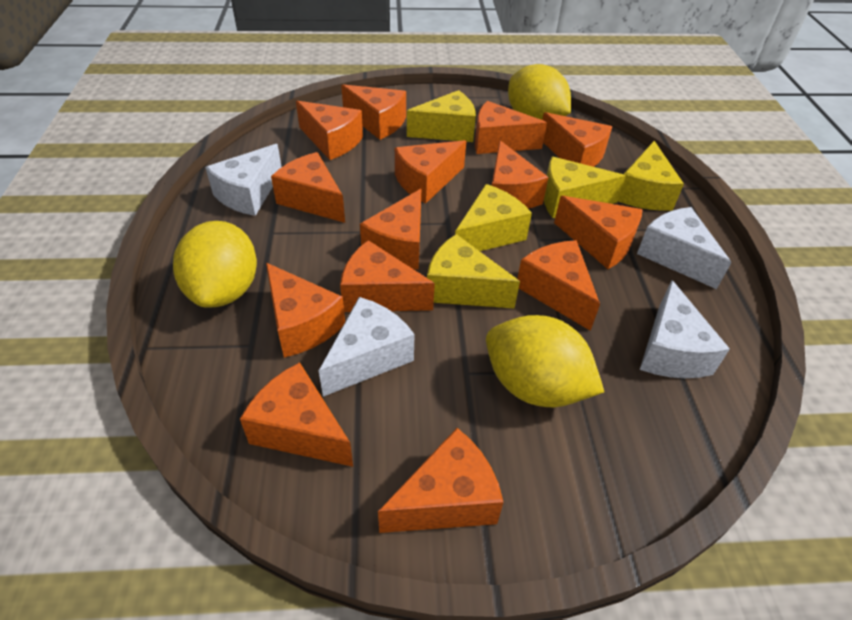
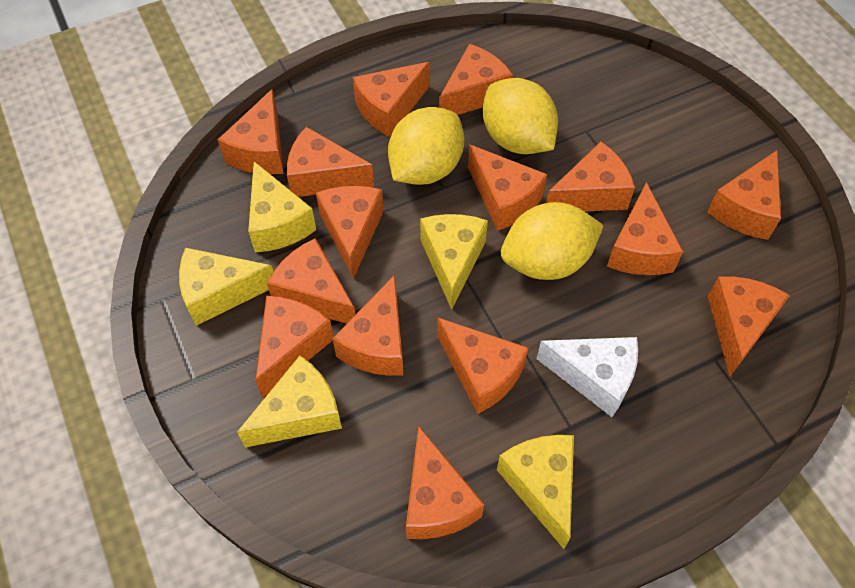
orange cheese: 14 -> 15
white cheese: 4 -> 1

